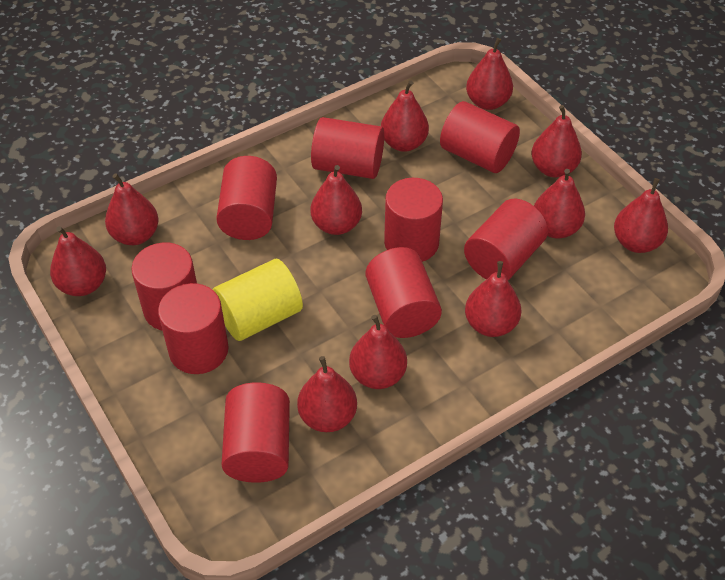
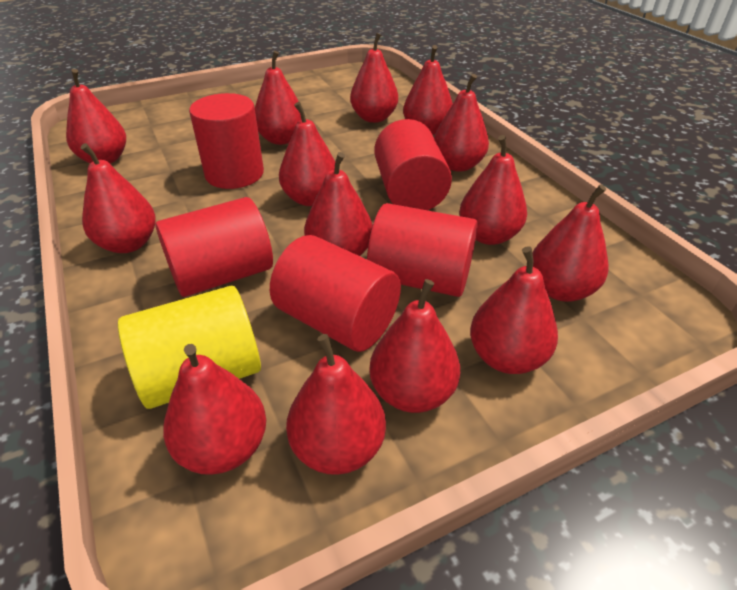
red cylinder: 9 -> 5
red pear: 11 -> 14

